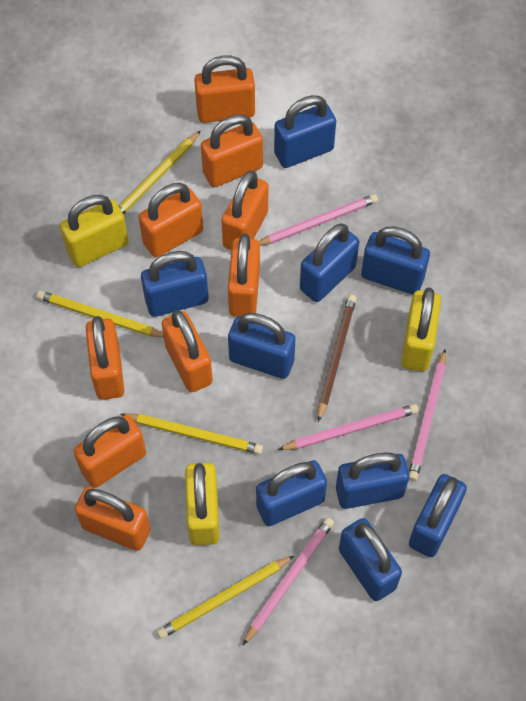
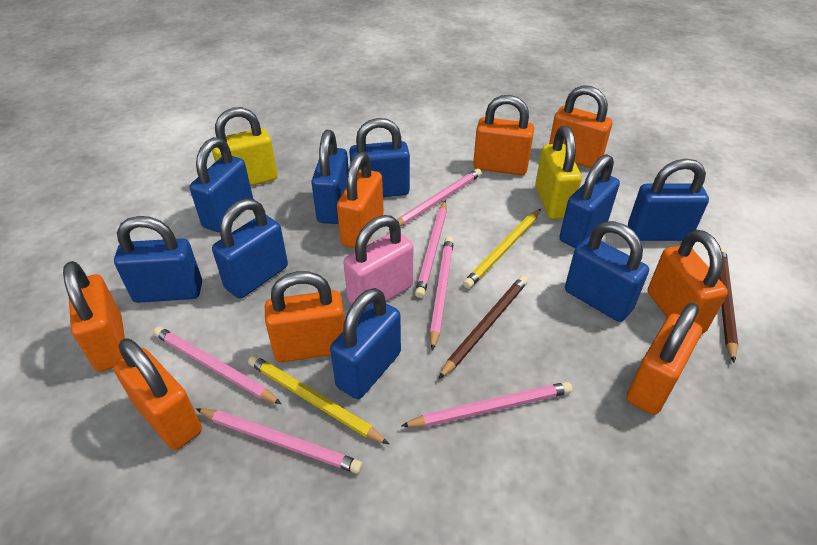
brown pencil: 1 -> 2
orange padlock: 9 -> 8
pink padlock: 0 -> 1
pink pencil: 4 -> 6
yellow padlock: 3 -> 2
yellow pencil: 4 -> 2

